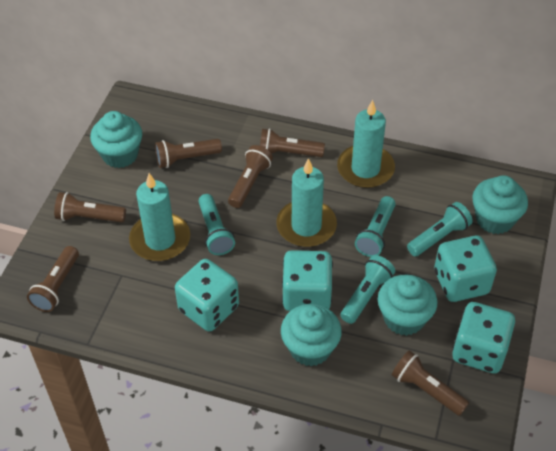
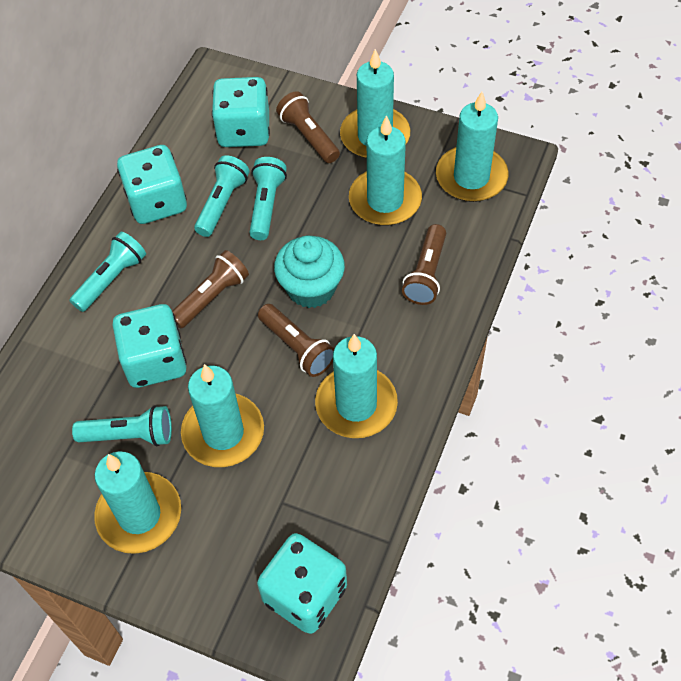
brown flashlight: 6 -> 4
turquoise candle: 3 -> 6
turquoise cupcake: 4 -> 1

